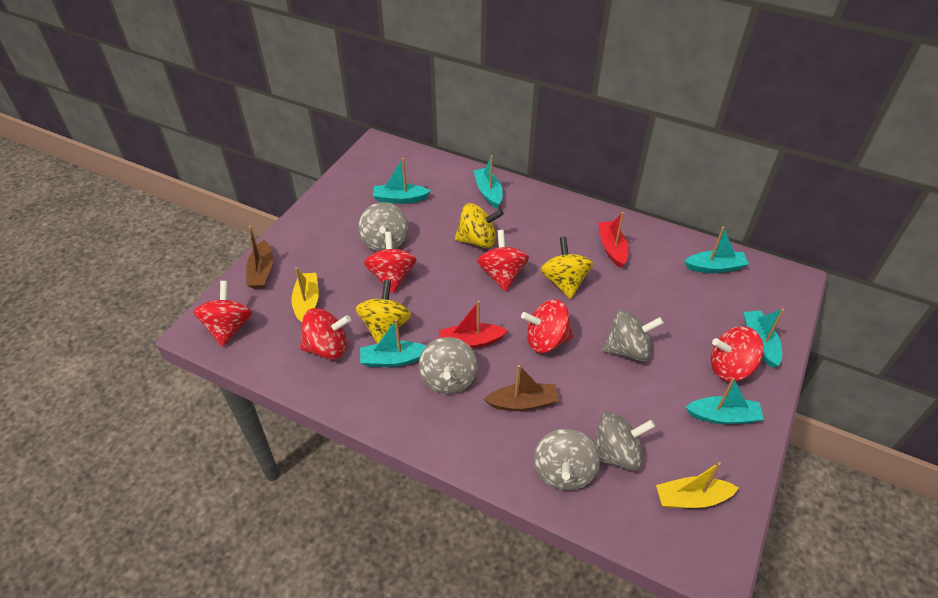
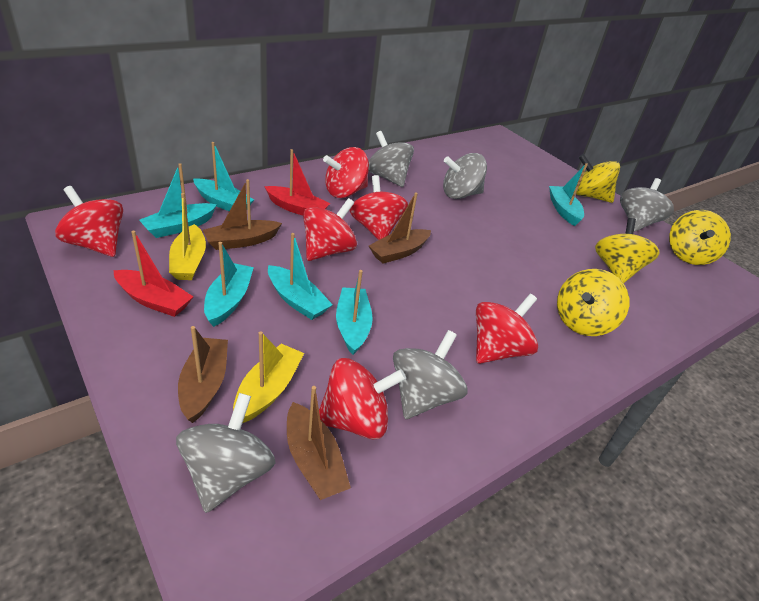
brown boat: 2 -> 4
yellow spinning top: 3 -> 4

